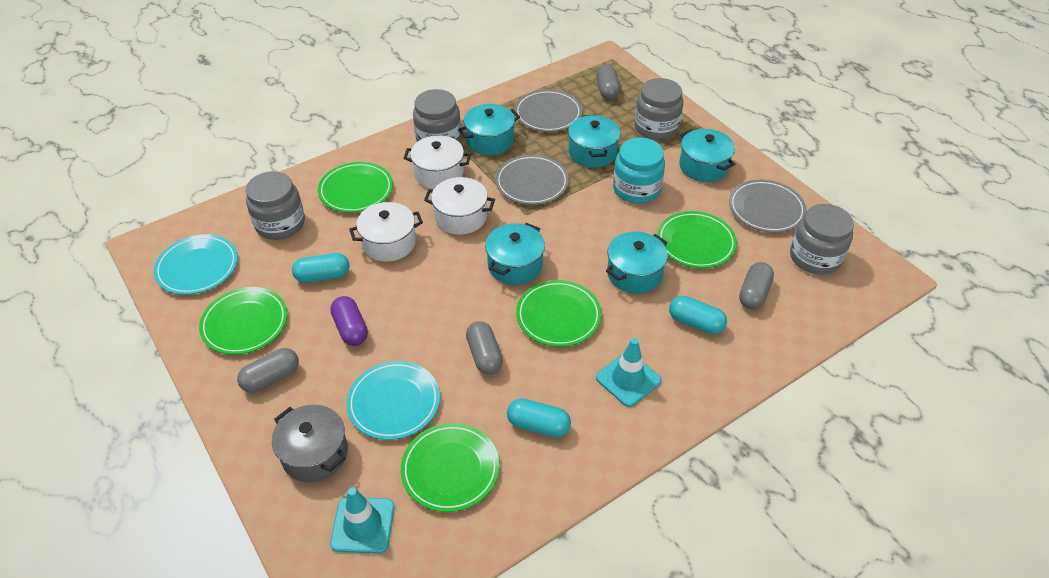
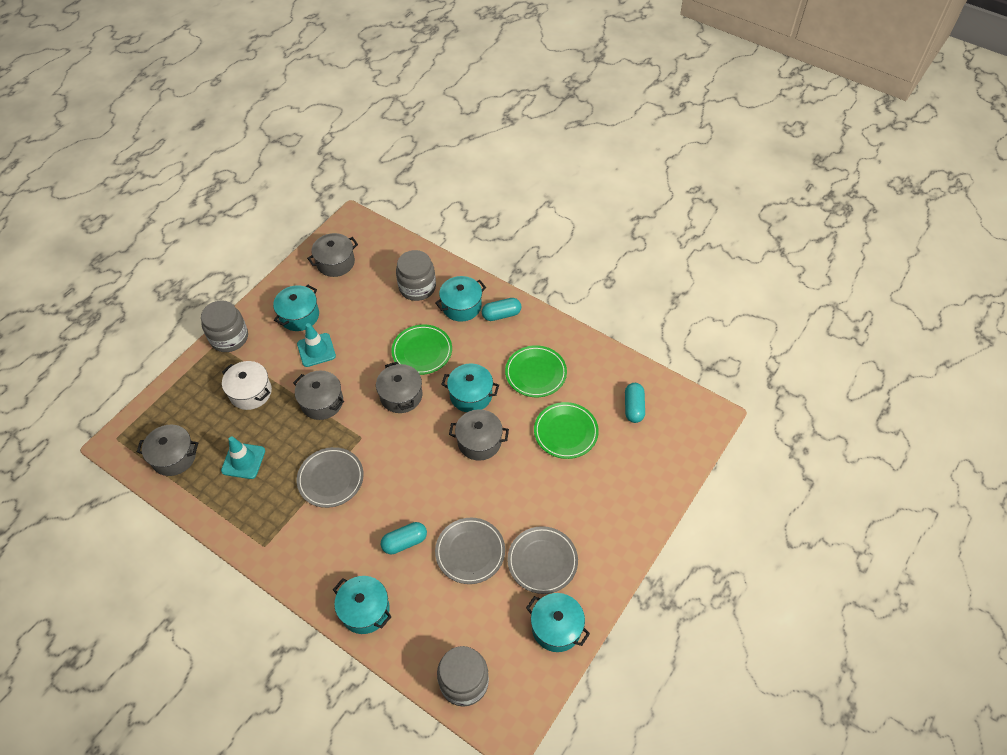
green plate: 5 -> 3
grey capsule: 4 -> 0
grey jar: 4 -> 3
grey pot: 1 -> 5
purple capsule: 1 -> 0
turquoise jar: 1 -> 0
turquoise plate: 2 -> 0
white pot: 3 -> 1

